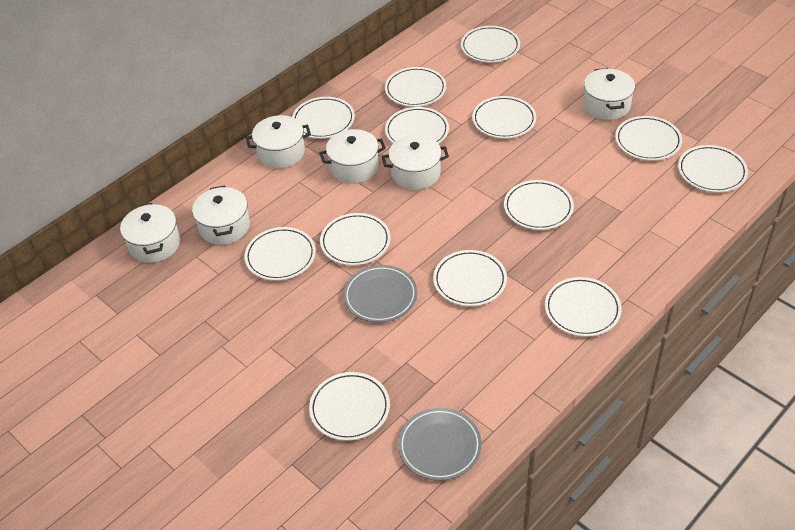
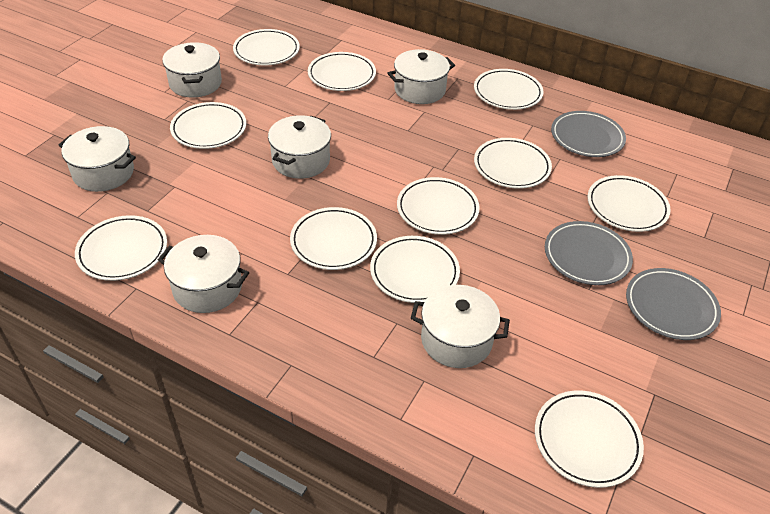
grey plate: 2 -> 3
white plate: 13 -> 11

